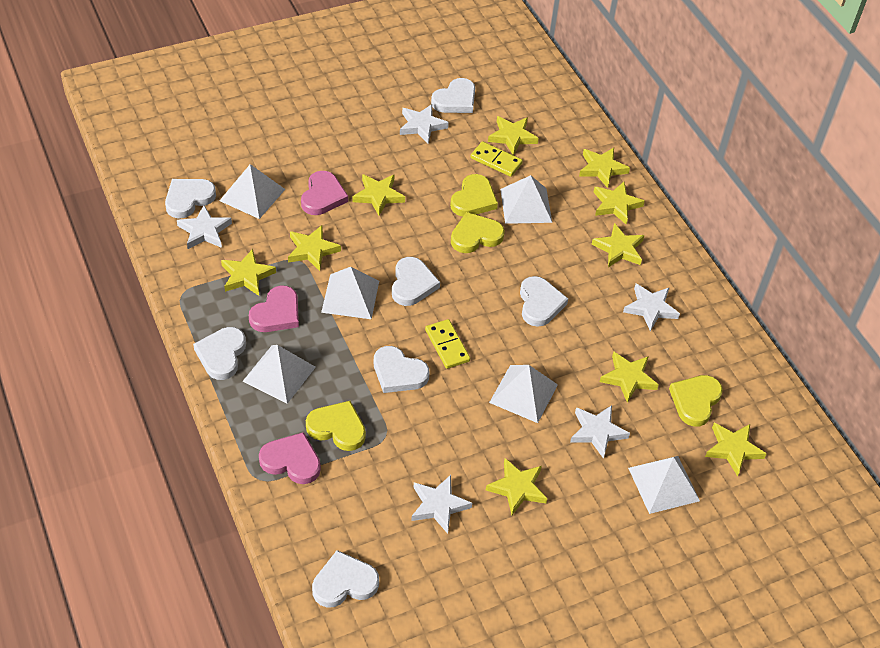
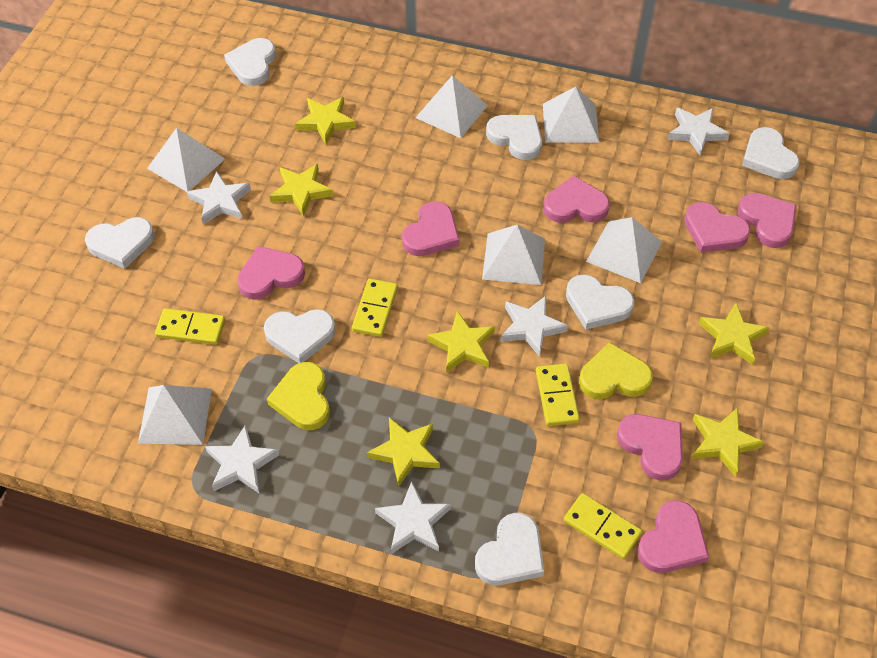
pink heart: 3 -> 7
yellow domino: 2 -> 4
yellow heart: 4 -> 2
yellow star: 10 -> 6

